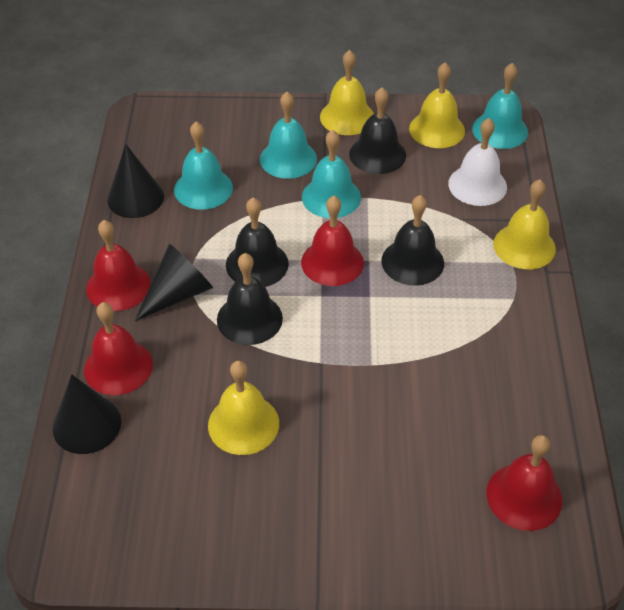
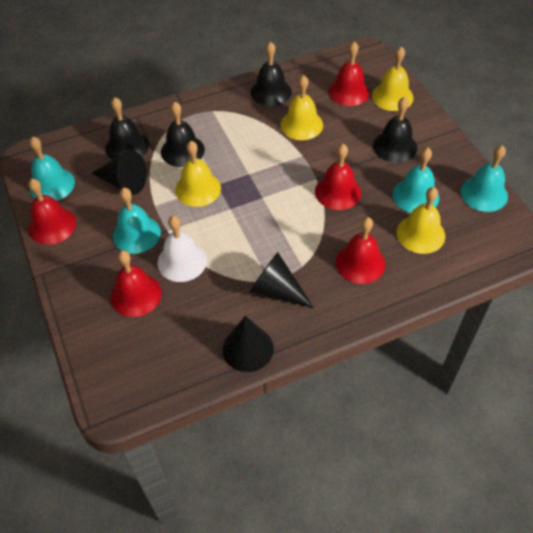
red bell: 4 -> 5

